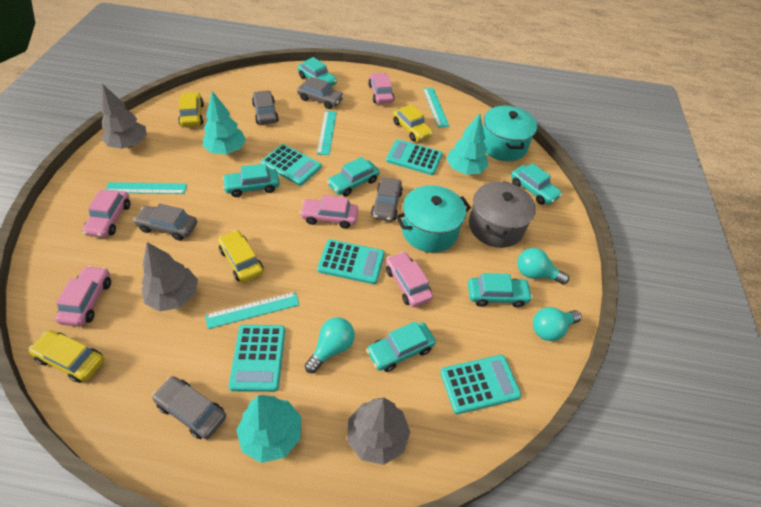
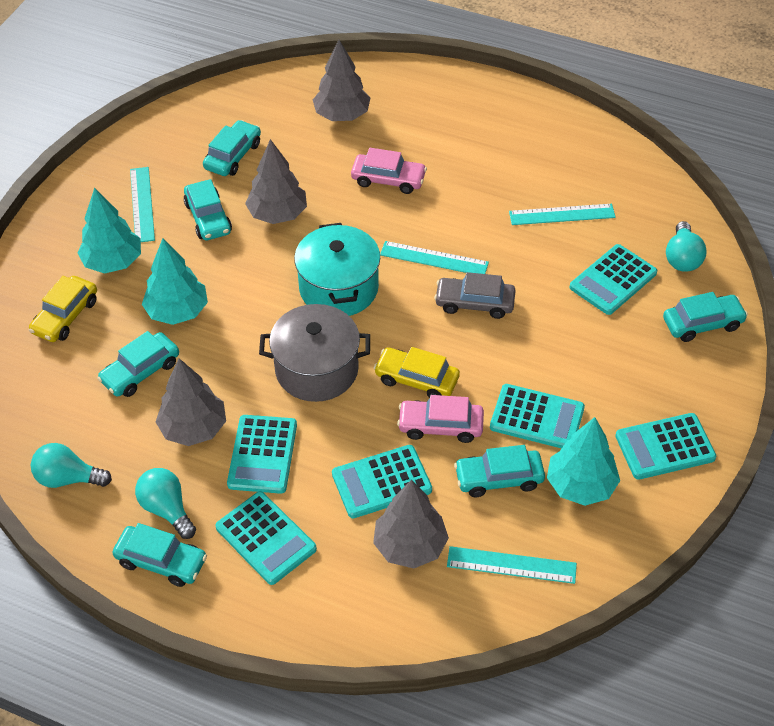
grey car: 5 -> 1
grey tree: 3 -> 4
pink car: 5 -> 2
turquoise calculator: 5 -> 6
turquoise pot: 2 -> 1
yellow car: 4 -> 2

